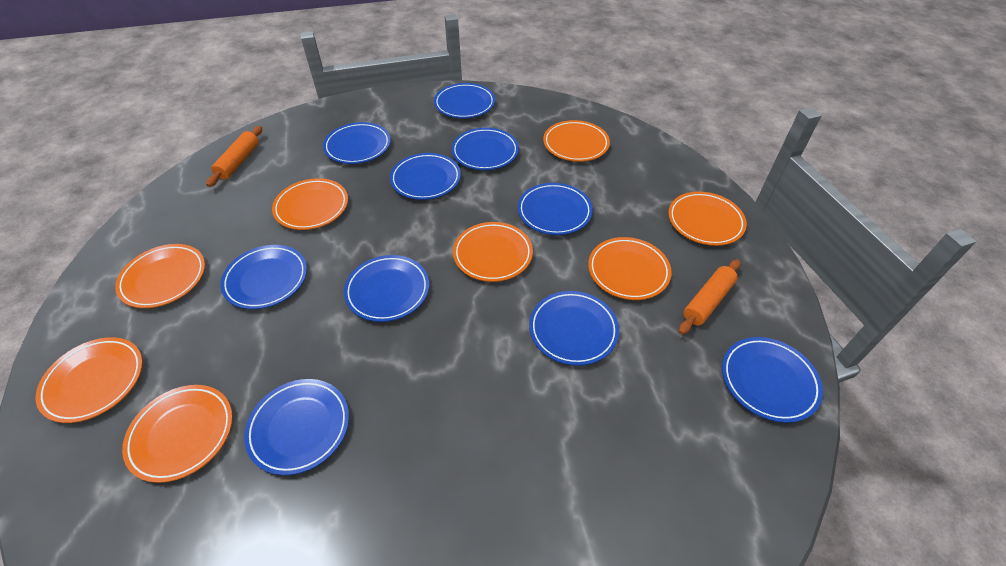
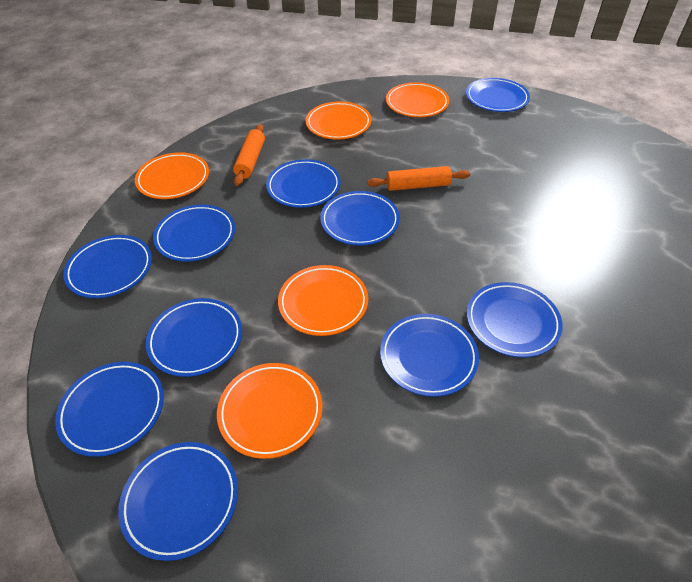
orange plate: 8 -> 5

